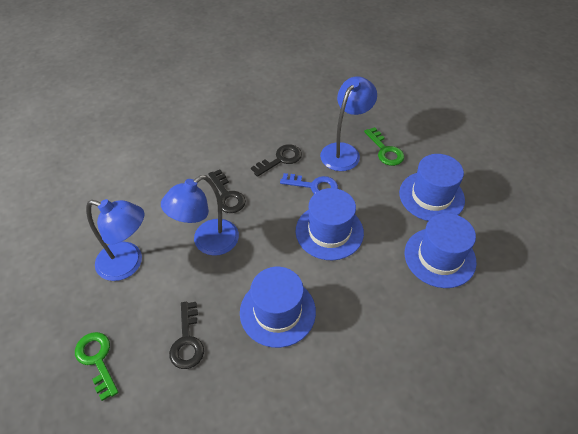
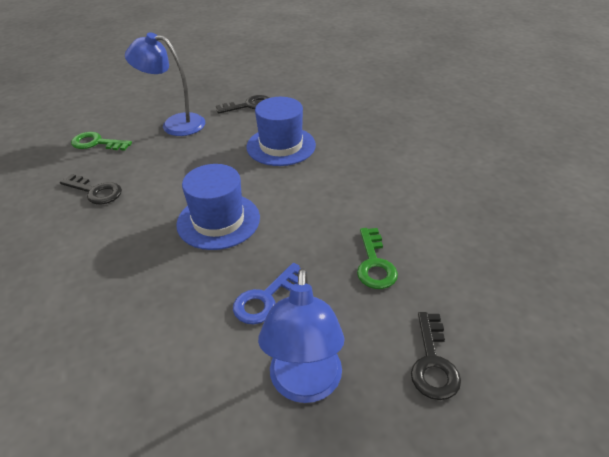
blue hat: 4 -> 2
blue lamp: 3 -> 2

